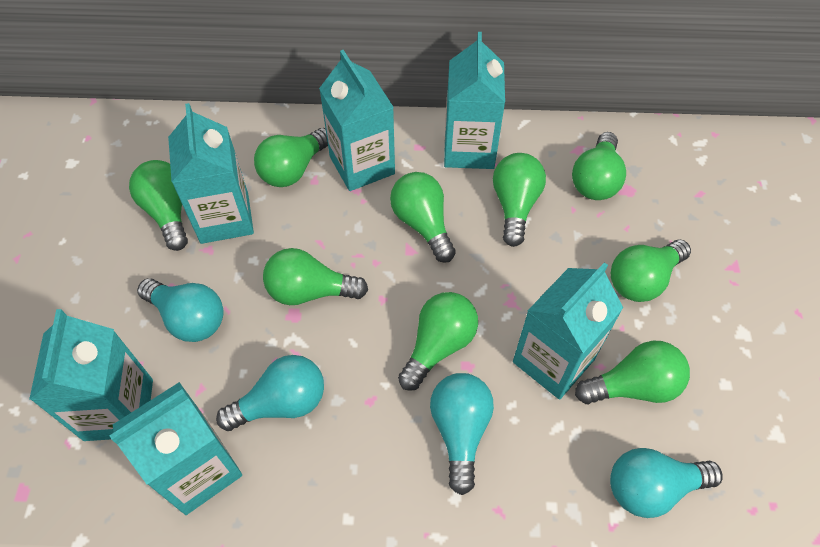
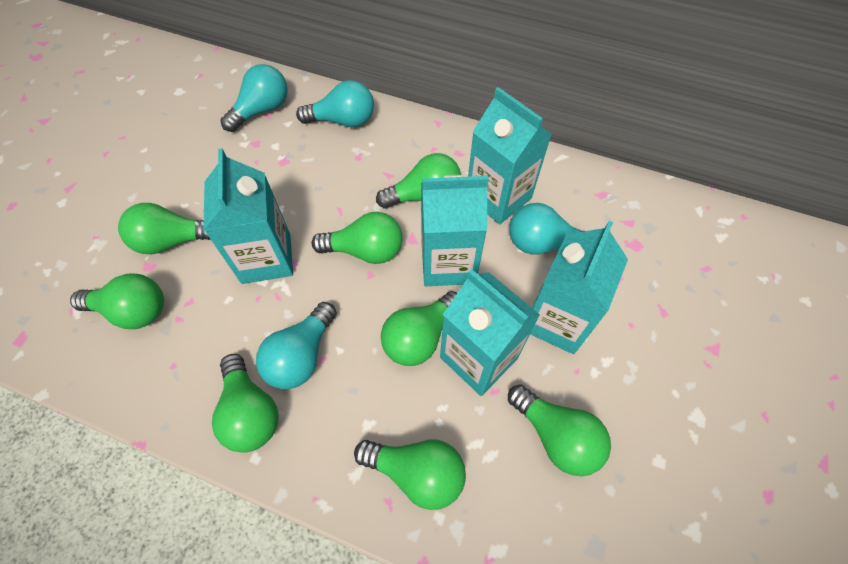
green light bulb: 9 -> 8
turquoise carton: 6 -> 5

